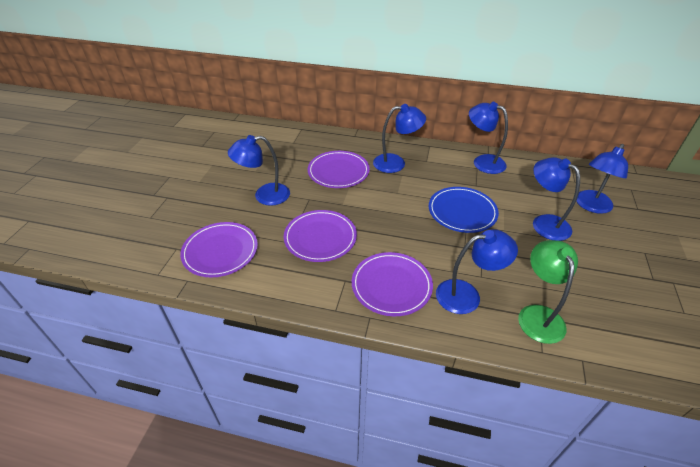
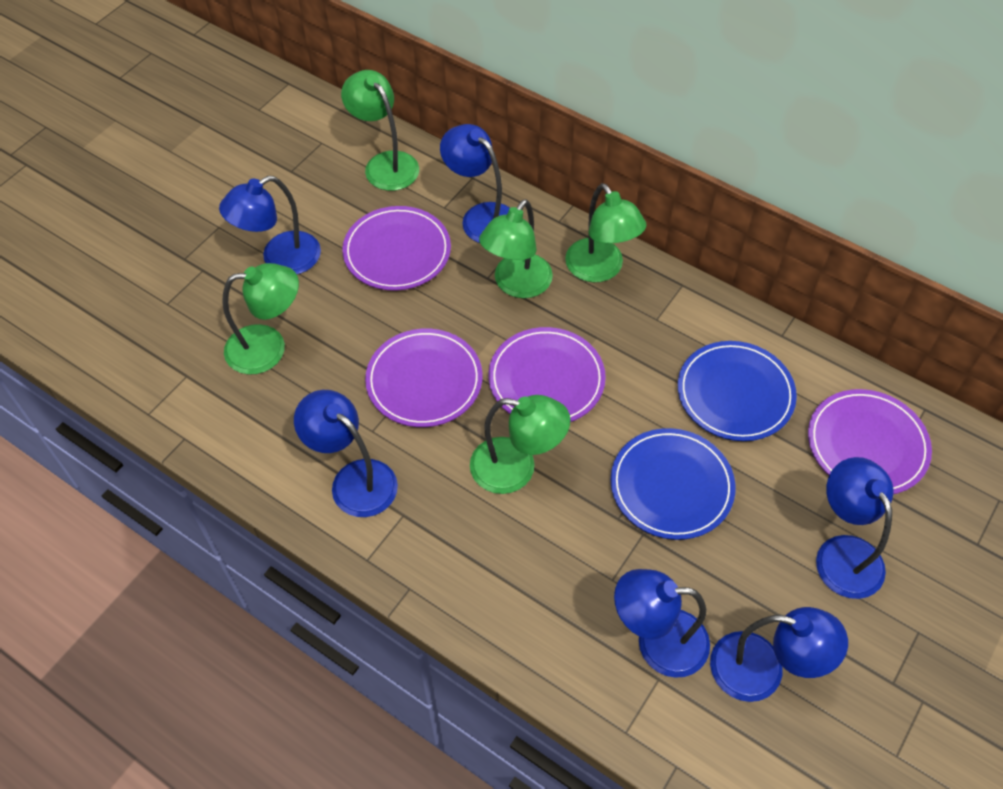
blue plate: 1 -> 2
green lamp: 1 -> 5

